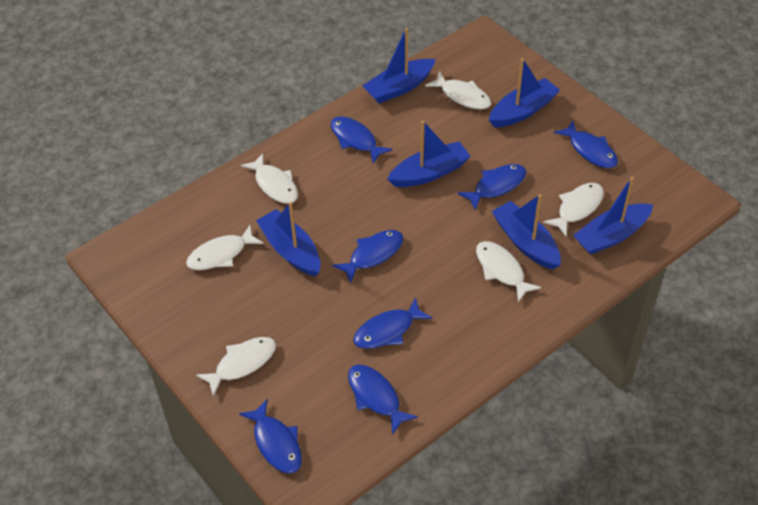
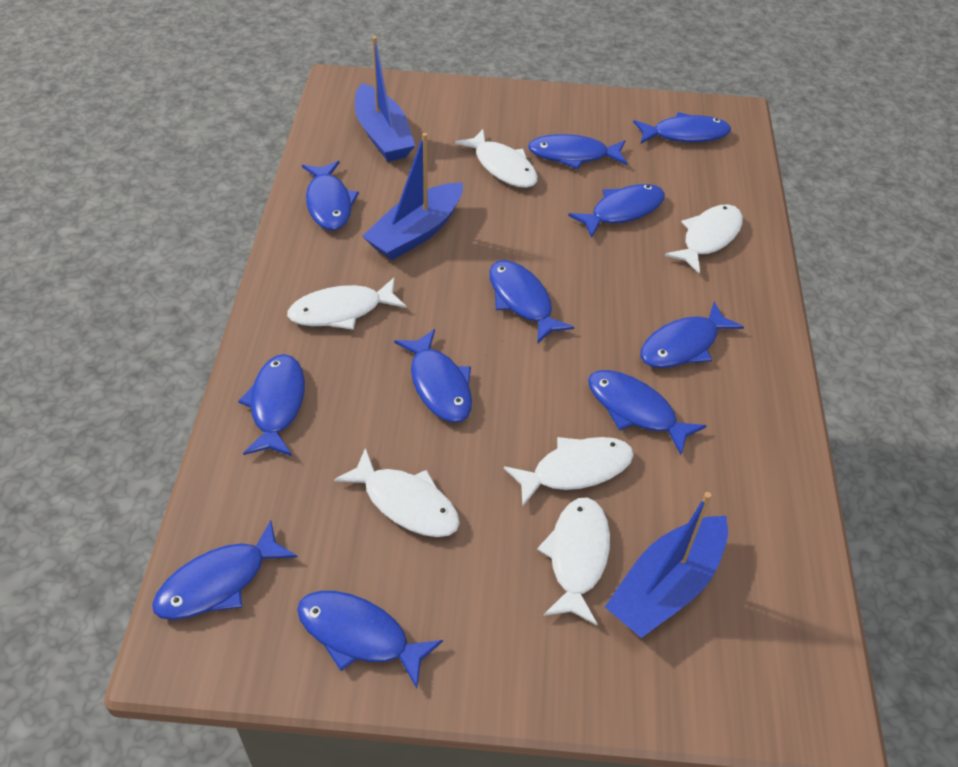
blue boat: 6 -> 3
blue fish: 7 -> 11

